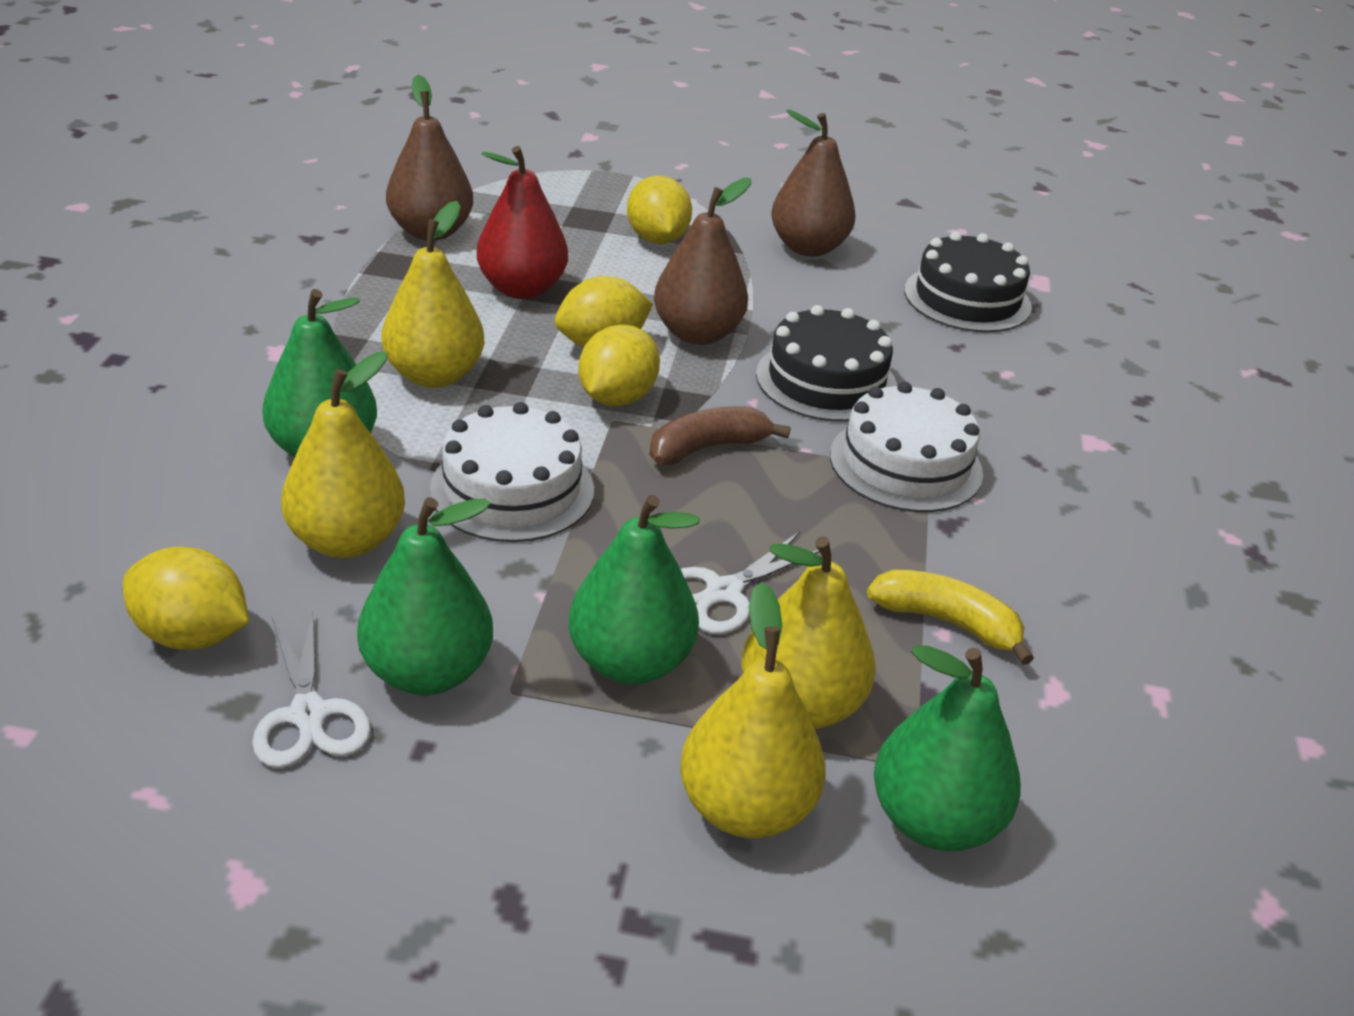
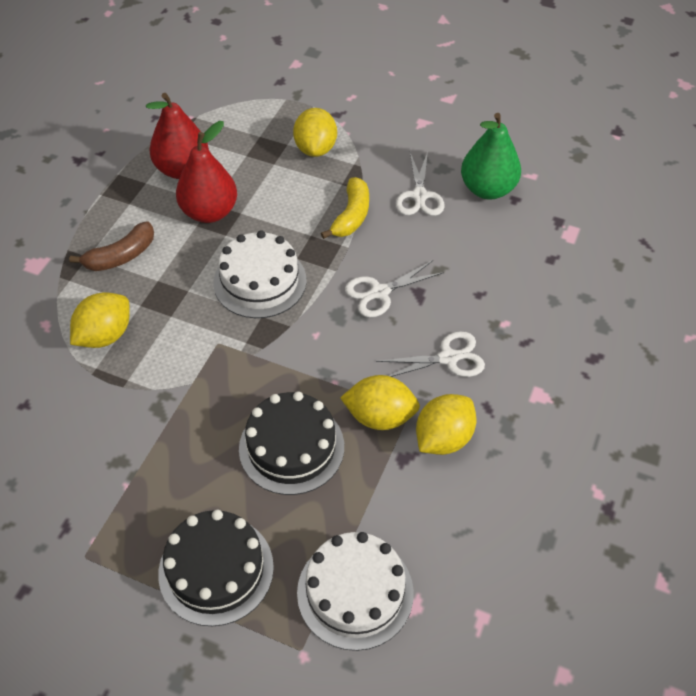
brown pear: 3 -> 0
green pear: 4 -> 1
red pear: 1 -> 2
white scissors: 2 -> 3
yellow pear: 4 -> 0

